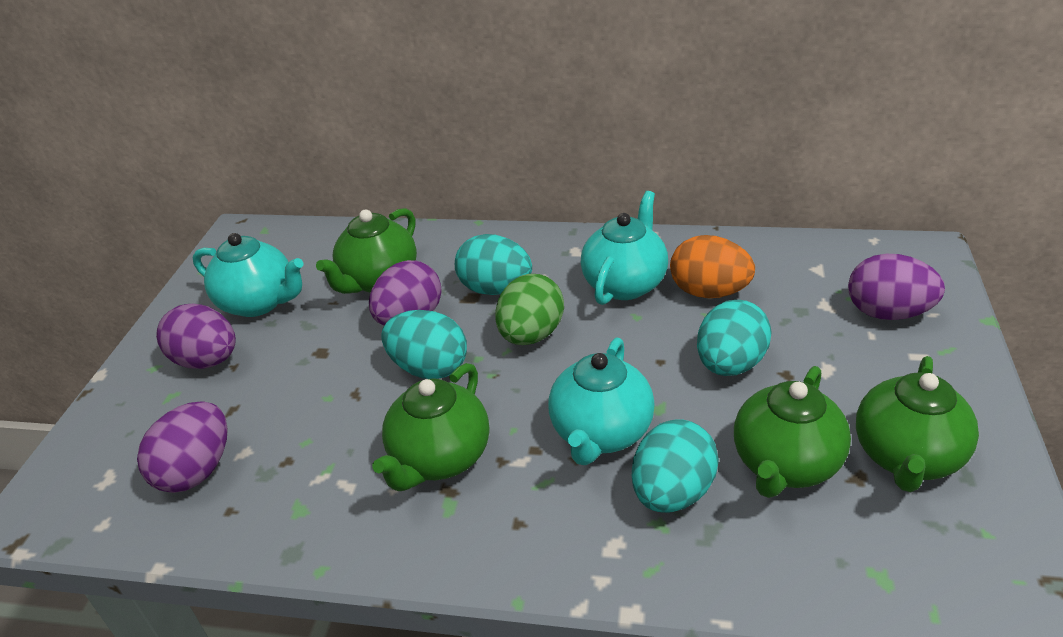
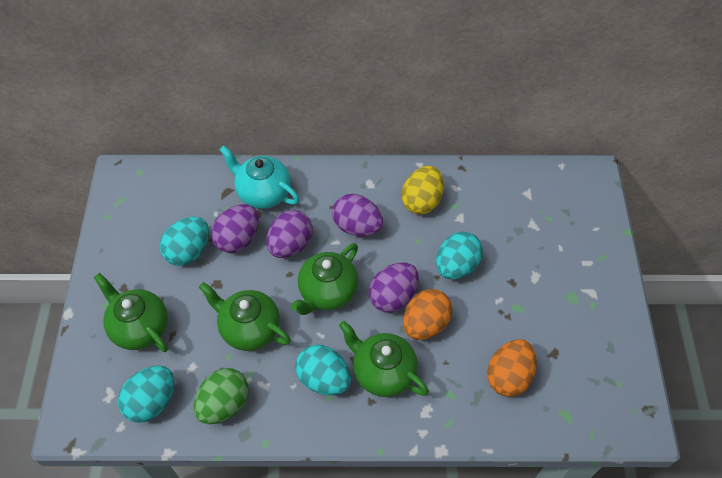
orange egg: 1 -> 2
turquoise teapot: 3 -> 1
yellow egg: 0 -> 1

